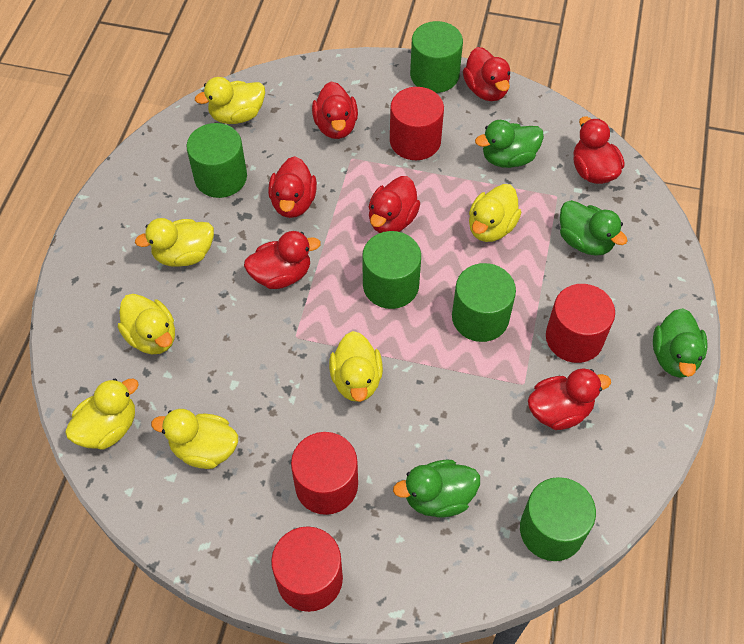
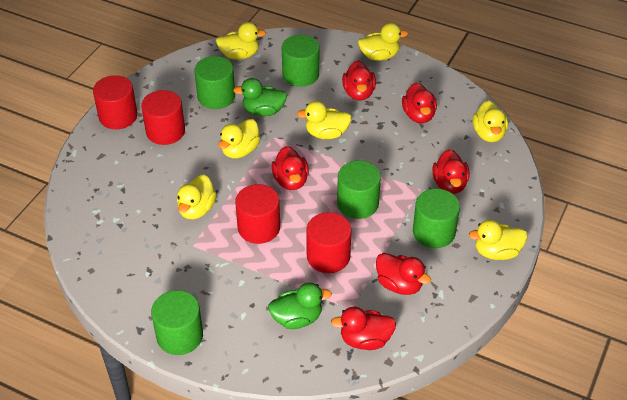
green duck: 4 -> 2
red duck: 7 -> 6

